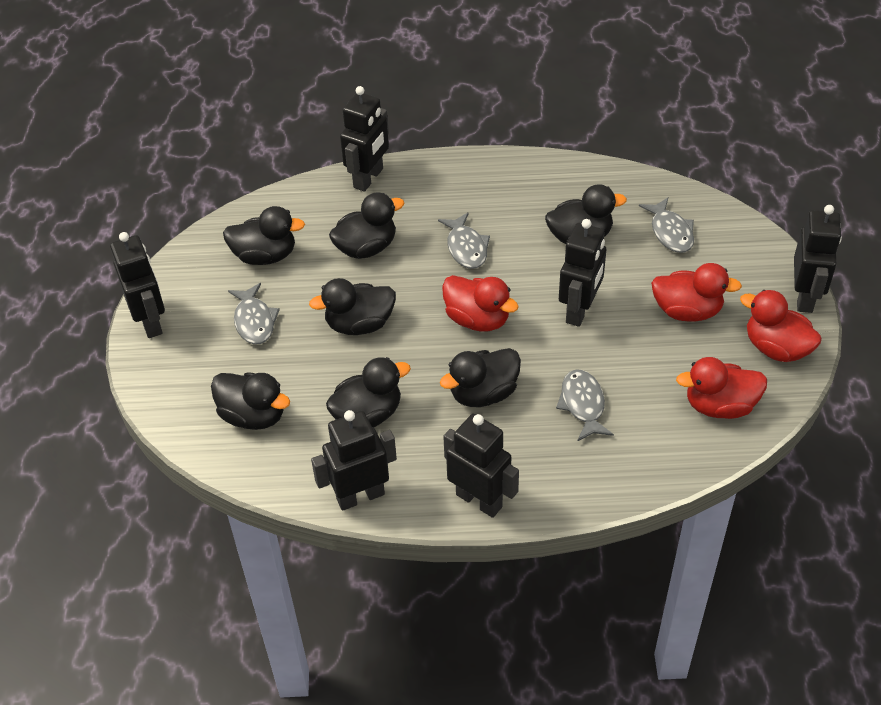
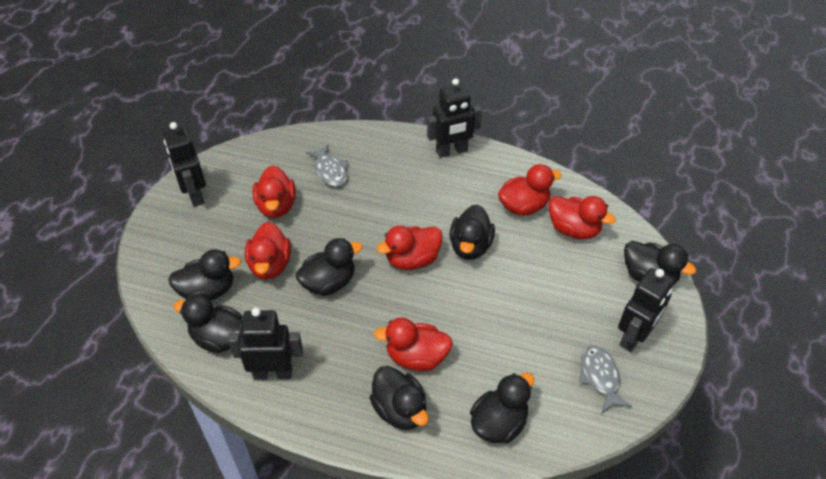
black robot: 6 -> 4
grey fish: 4 -> 2
red duck: 4 -> 6

